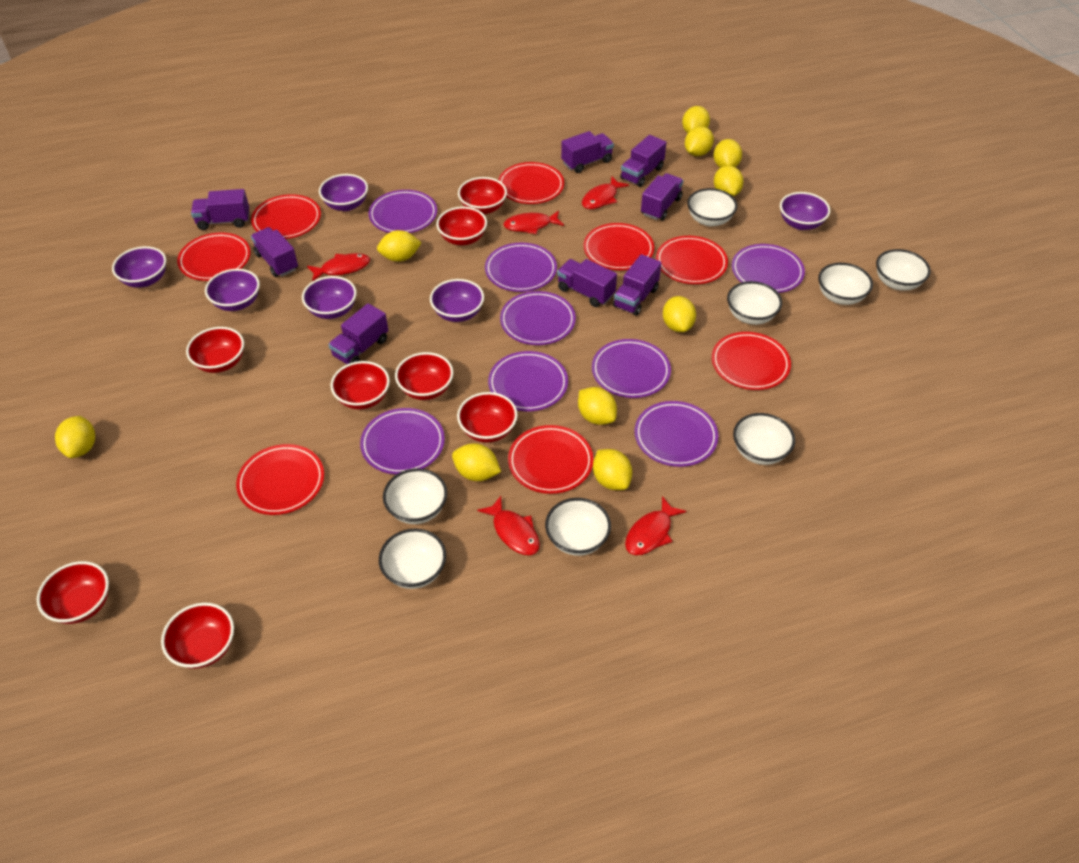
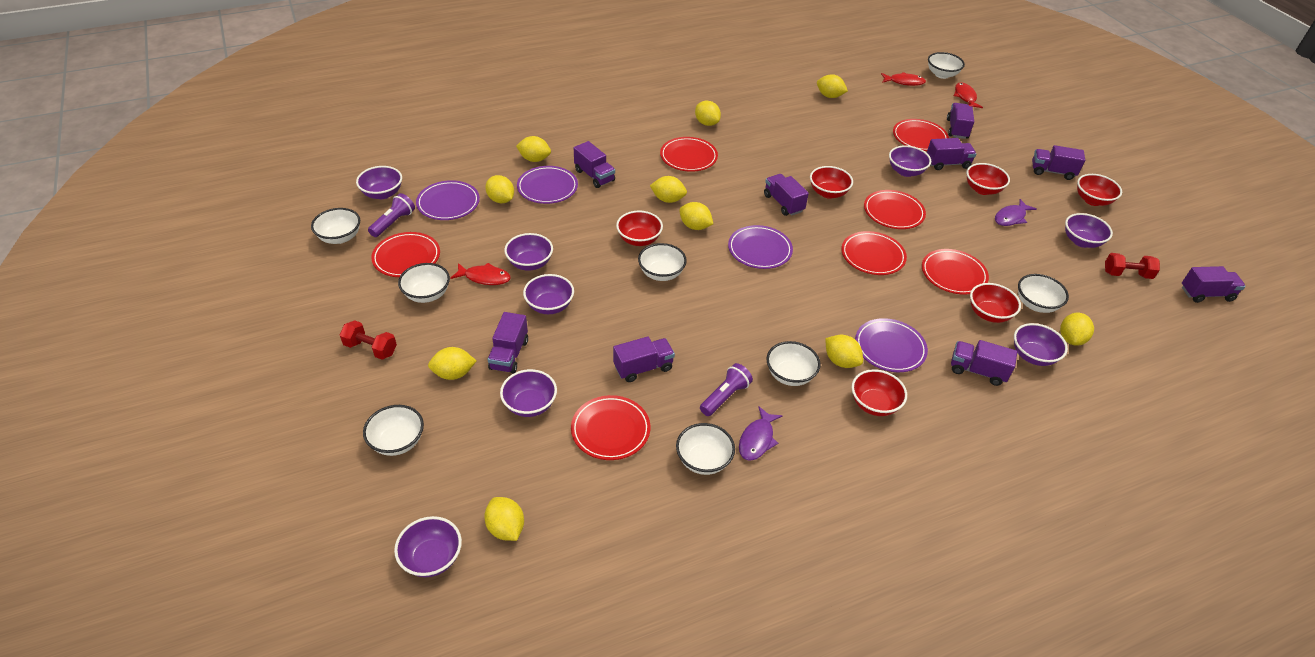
purple bowl: 6 -> 8
purple fish: 0 -> 2
purple flashlight: 0 -> 2
purple plate: 8 -> 4
purple truck: 8 -> 9
red bowl: 8 -> 6
red dumbbell: 0 -> 2
red fish: 5 -> 3
red plate: 8 -> 7

